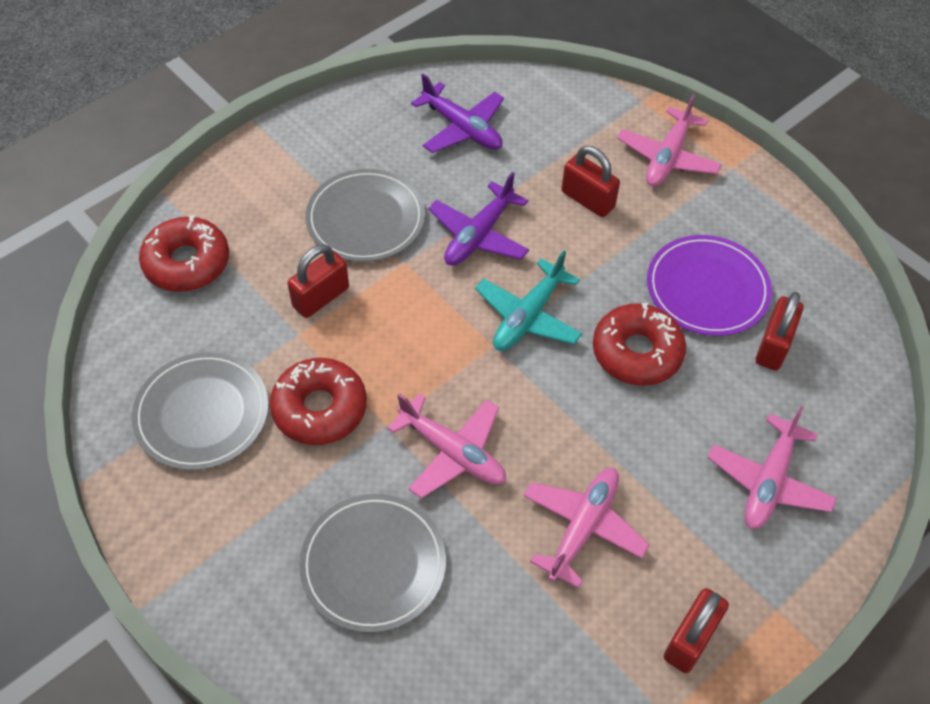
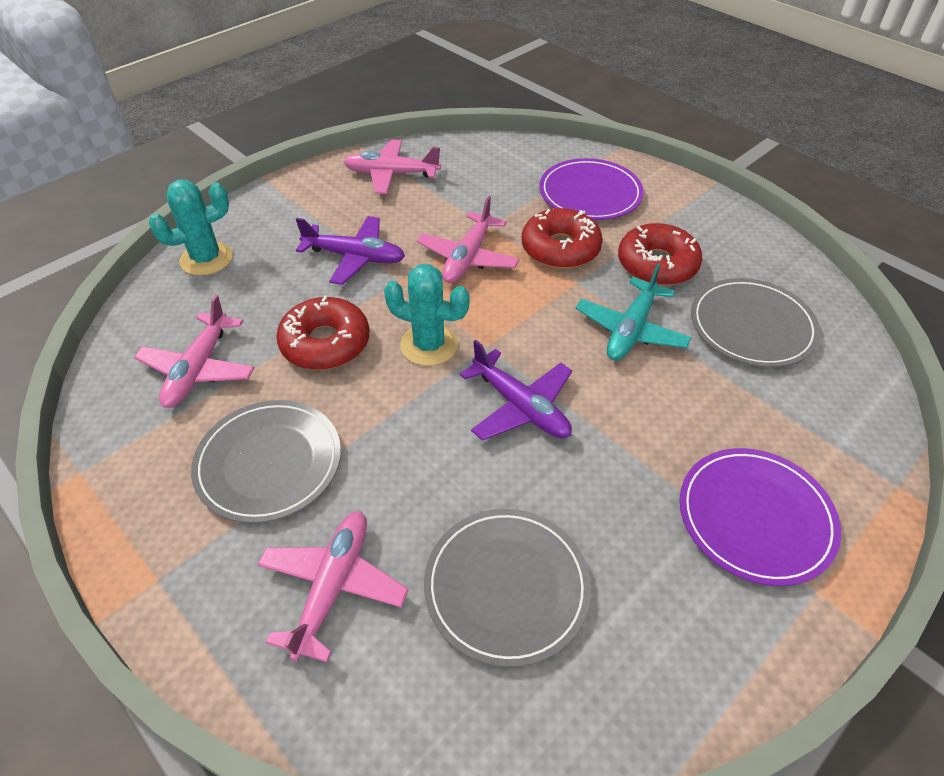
purple plate: 1 -> 2
red padlock: 4 -> 0
turquoise cactus: 0 -> 2

